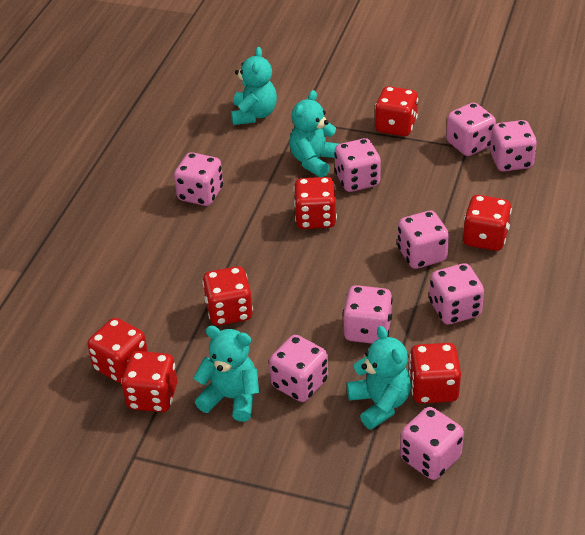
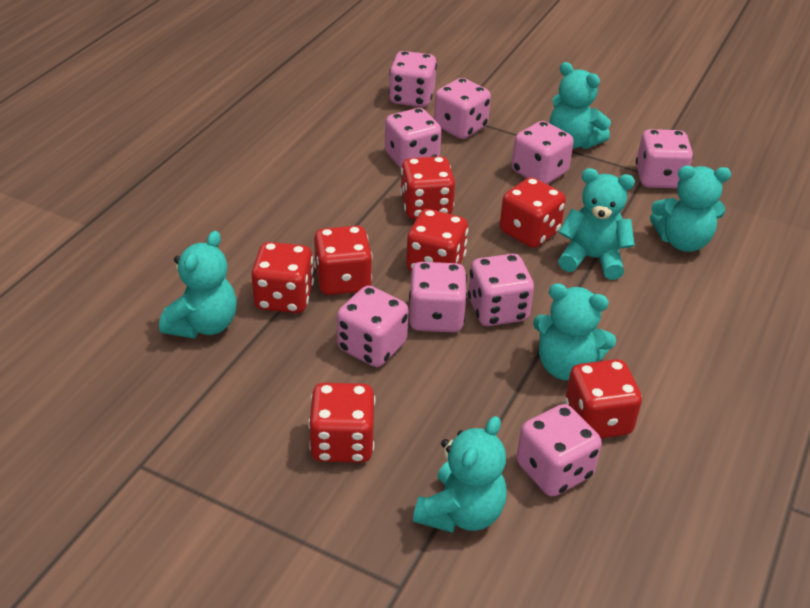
turquoise teddy bear: 4 -> 6

